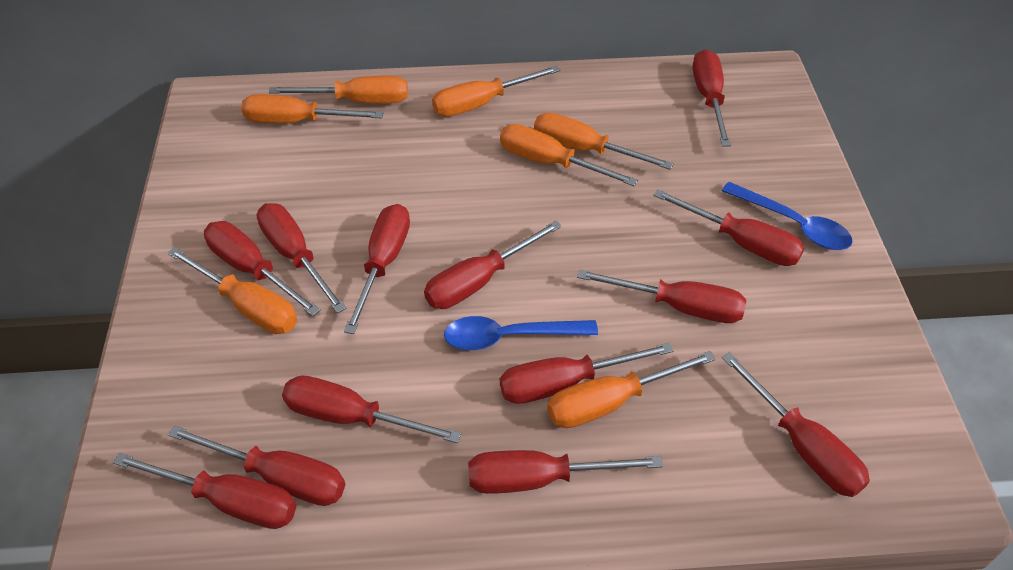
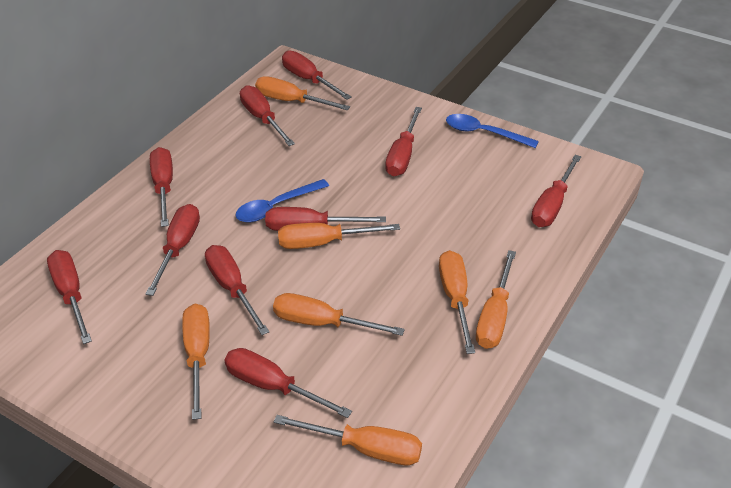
red screwdriver: 13 -> 10

